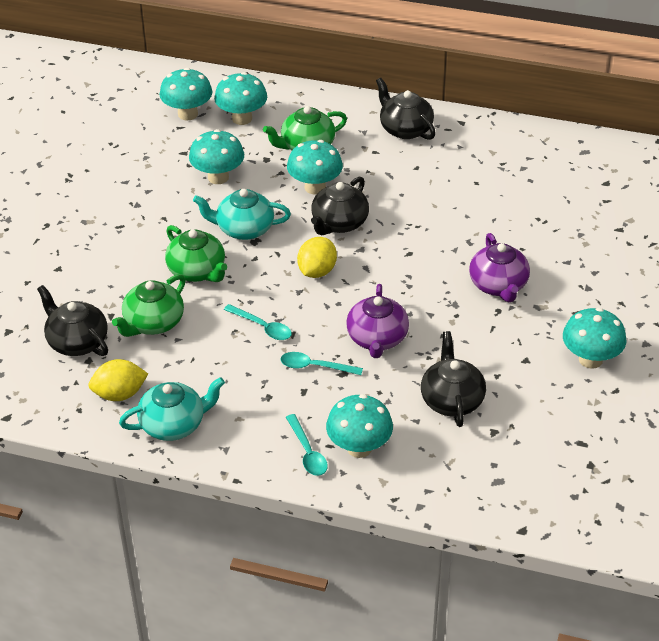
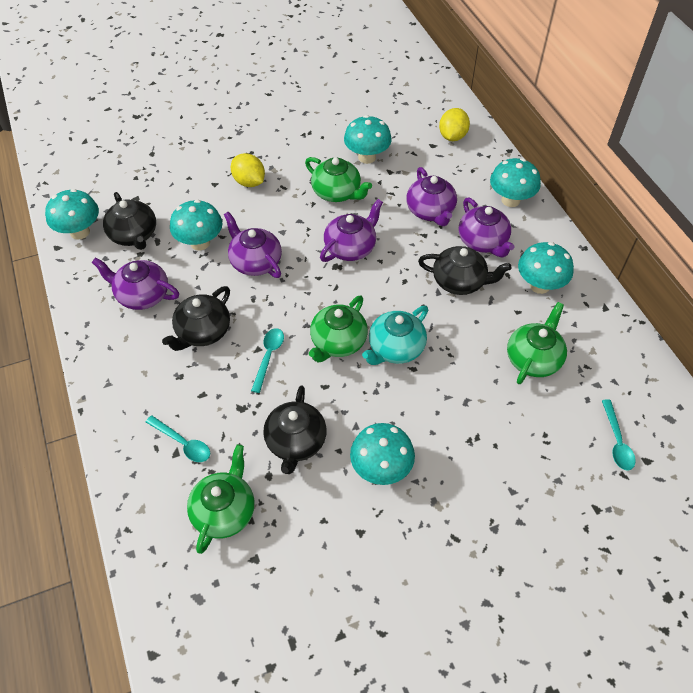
green teapot: 3 -> 4
purple teapot: 2 -> 5
turquoise teapot: 2 -> 1

